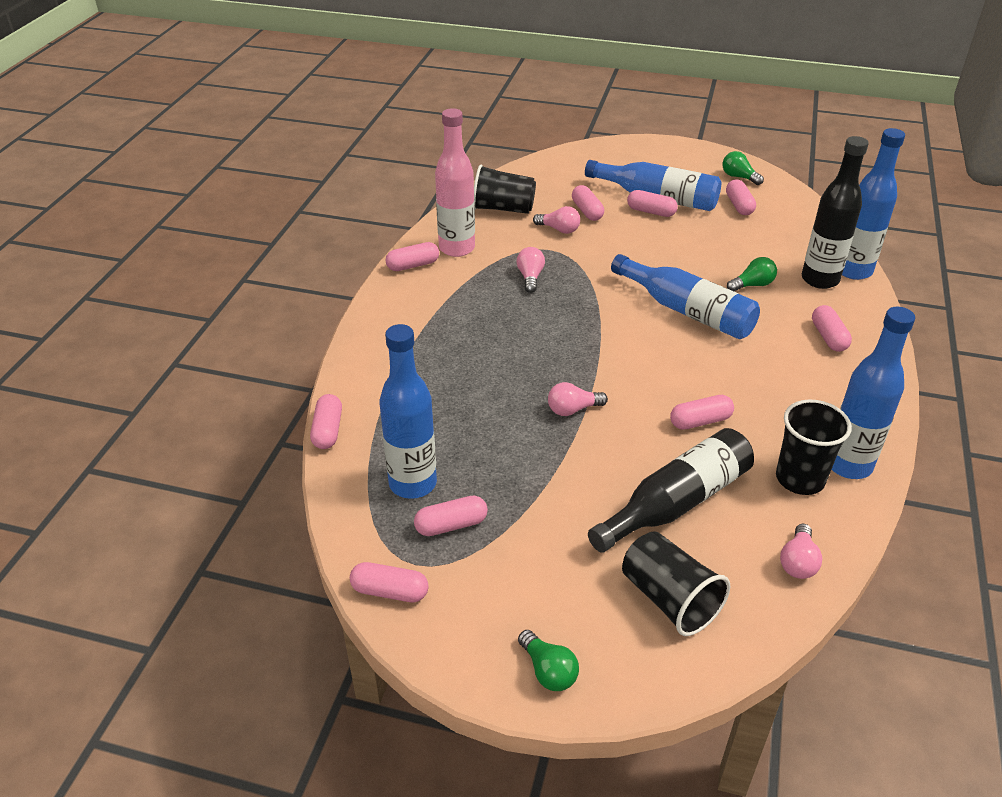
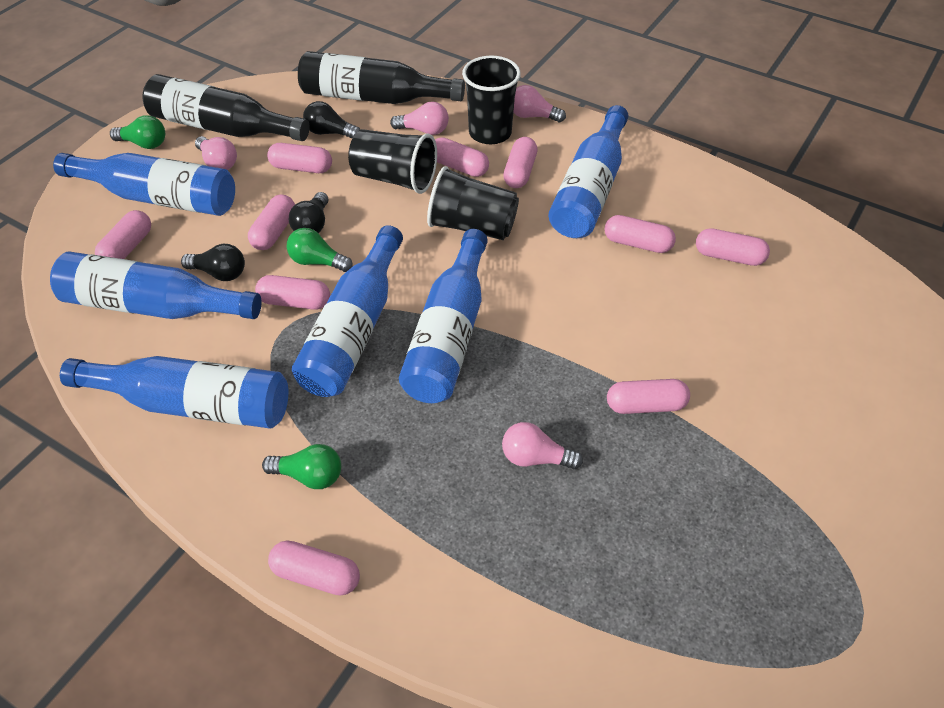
black light bulb: 0 -> 3
blue bottle: 5 -> 6
pink bottle: 1 -> 0
pink capsule: 9 -> 10

